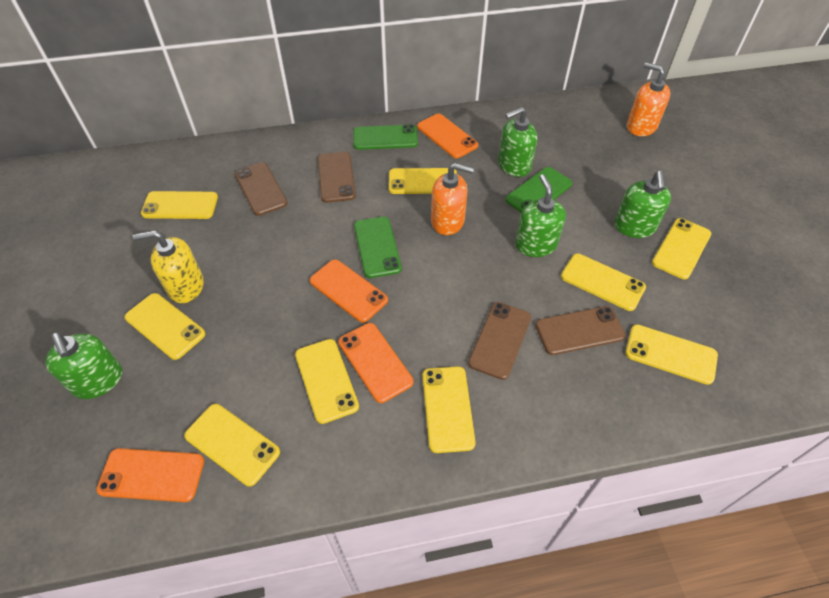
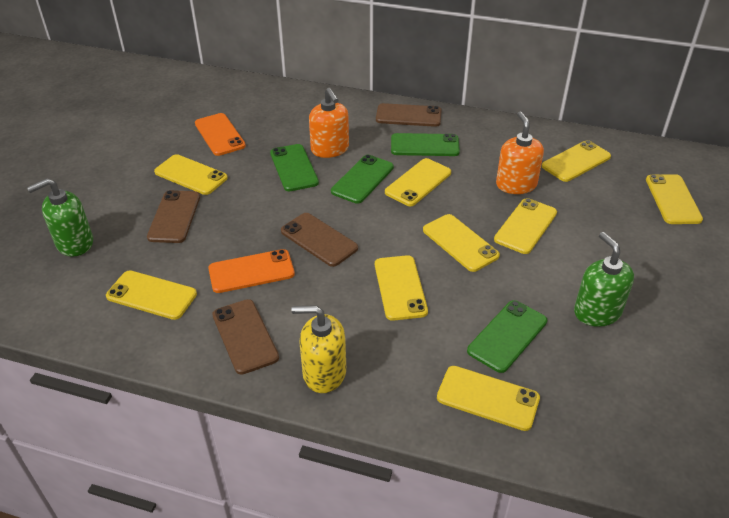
green phone: 3 -> 4
green soap dispenser: 4 -> 2
orange phone: 4 -> 2

